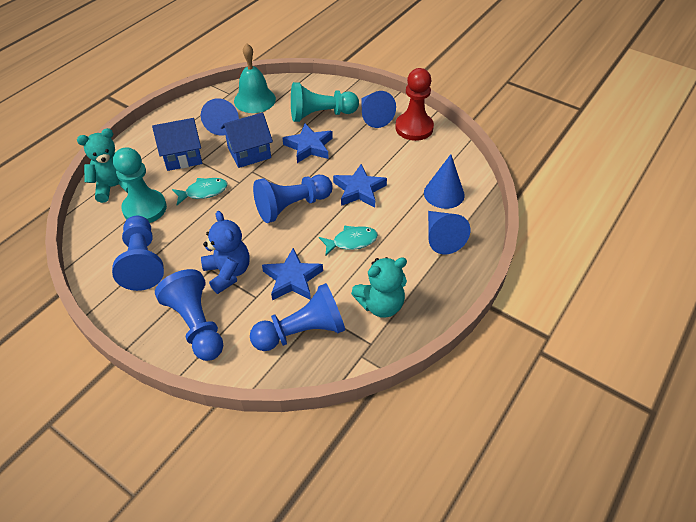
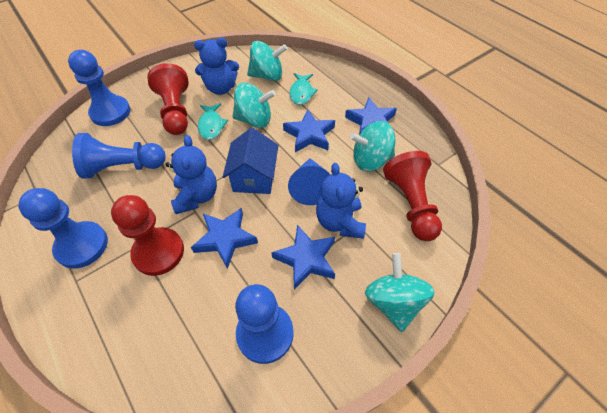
blue cone: 4 -> 1
blue house: 2 -> 1
blue star: 3 -> 4
blue teddy bear: 1 -> 3
red pawn: 1 -> 3
turquoise bell: 1 -> 0
turquoise pawn: 2 -> 0
turquoise spinning top: 0 -> 4
turquoise teddy bear: 2 -> 0

